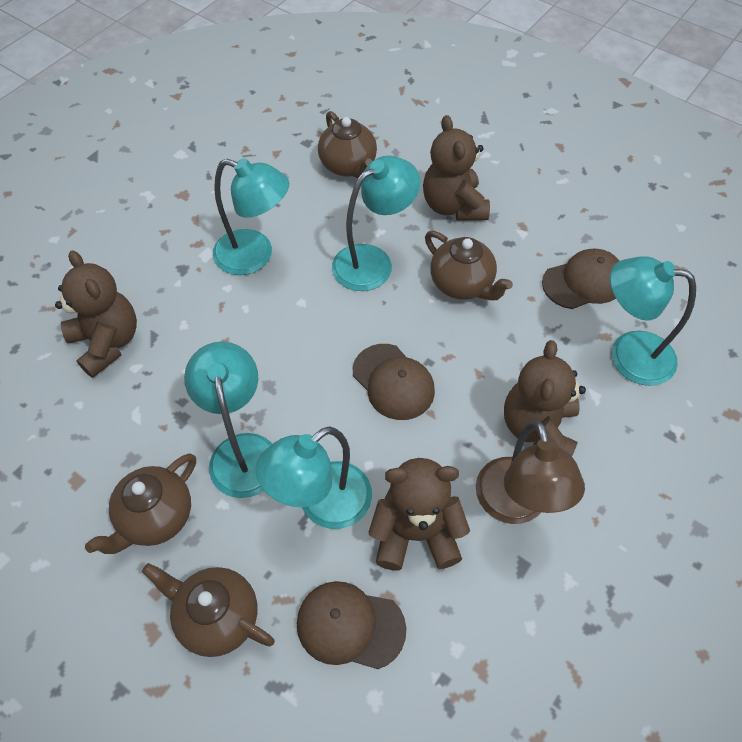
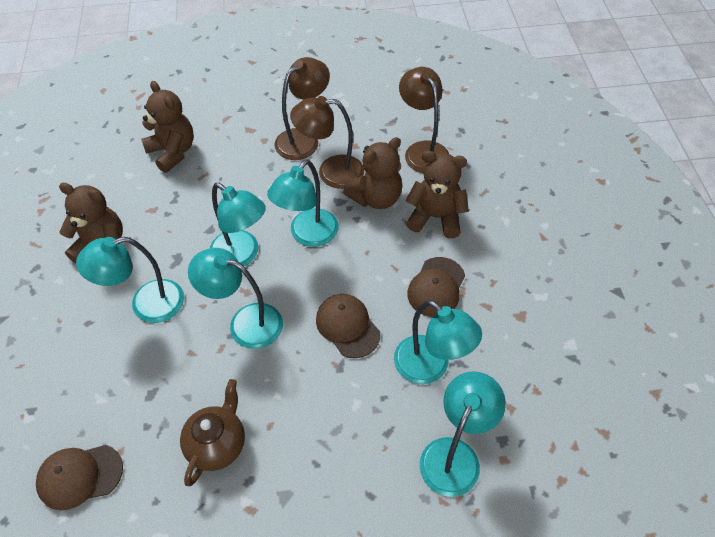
brown lamp: 1 -> 3
brown teapot: 4 -> 1
turquoise lamp: 5 -> 6

